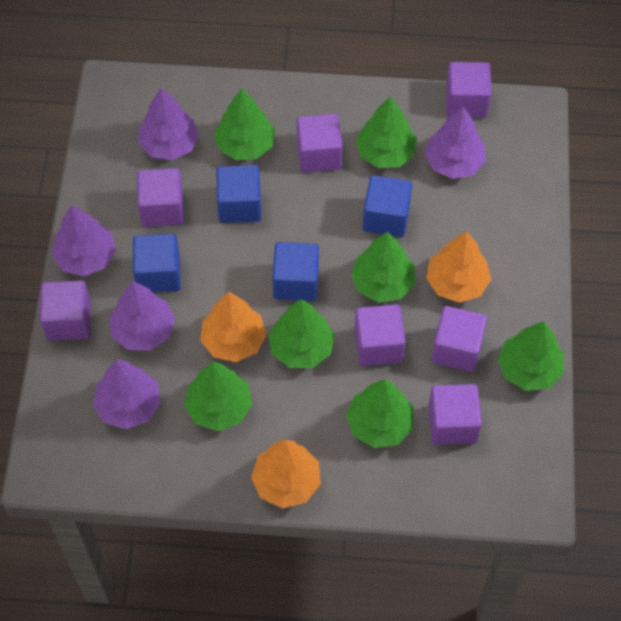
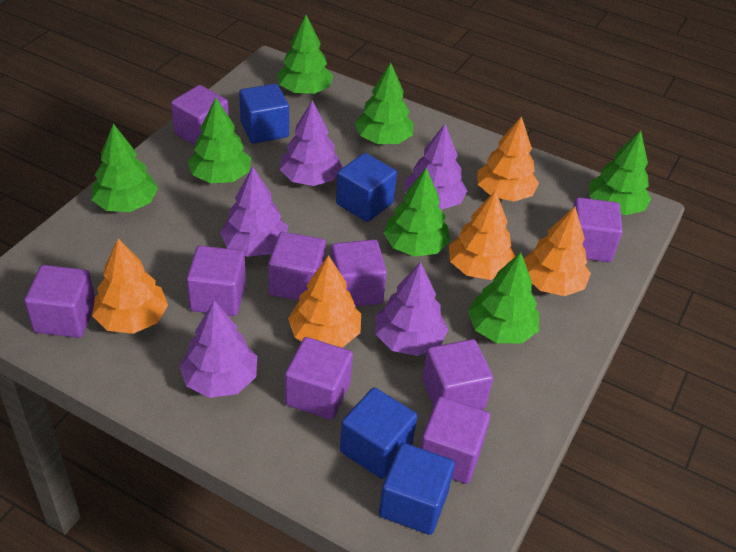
orange tree: 3 -> 5
purple cube: 7 -> 9

